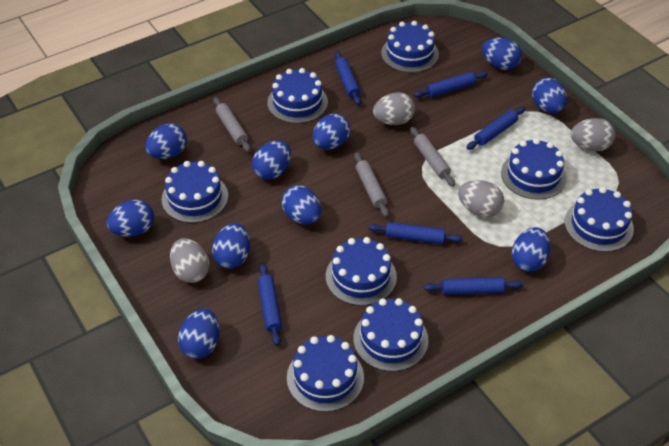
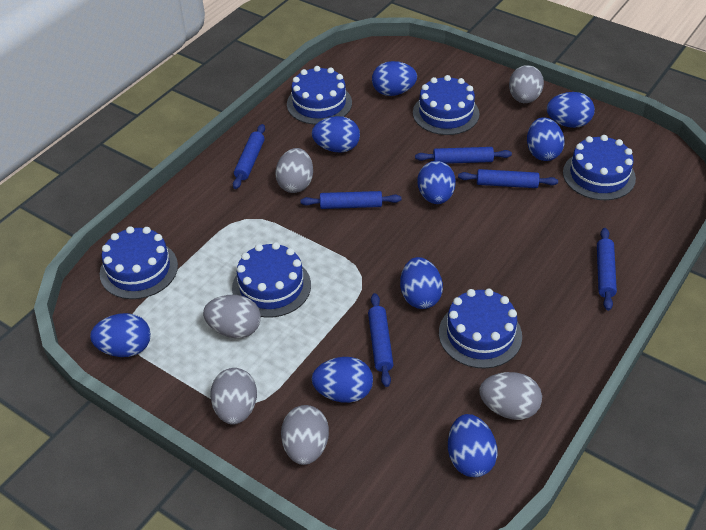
blue cake: 8 -> 6
blue egg: 10 -> 9
grey egg: 4 -> 6
grey rolling pin: 3 -> 0

